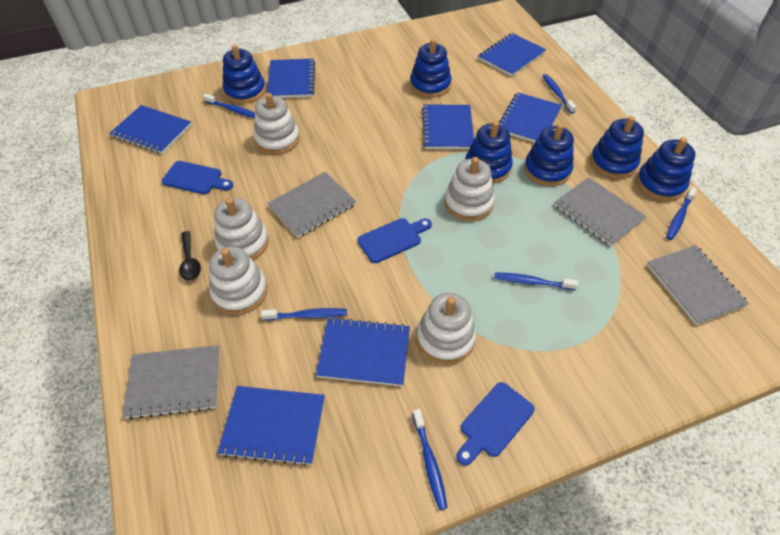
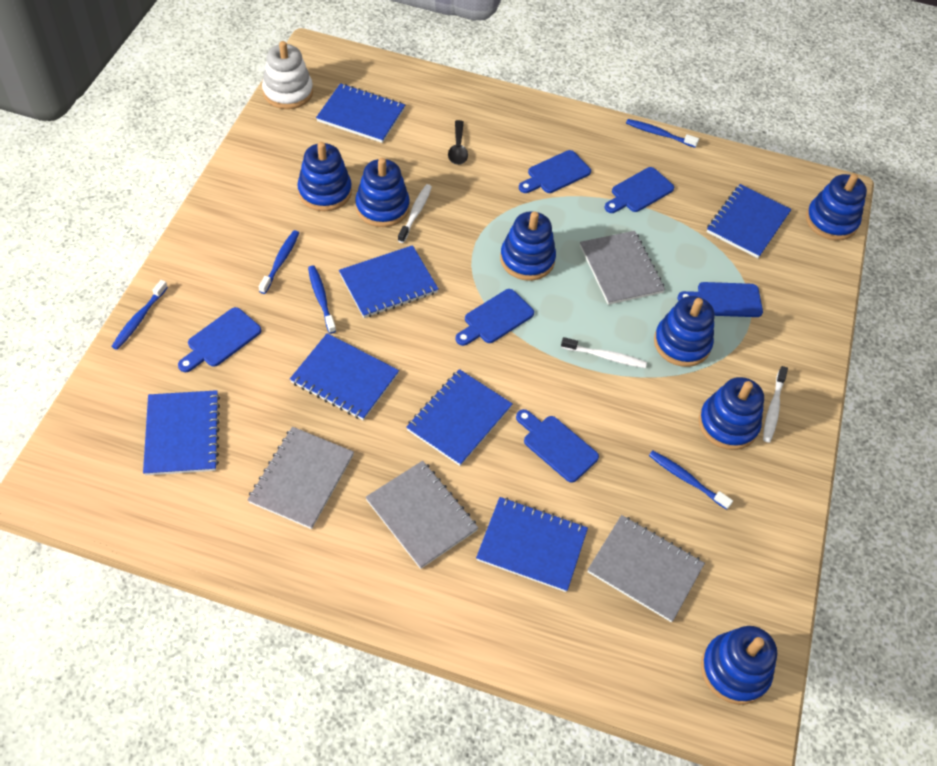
blue cutting board: 3 -> 6
blue stacking toy: 6 -> 7
blue toothbrush: 6 -> 5
white stacking toy: 5 -> 1
white toothbrush: 0 -> 3

